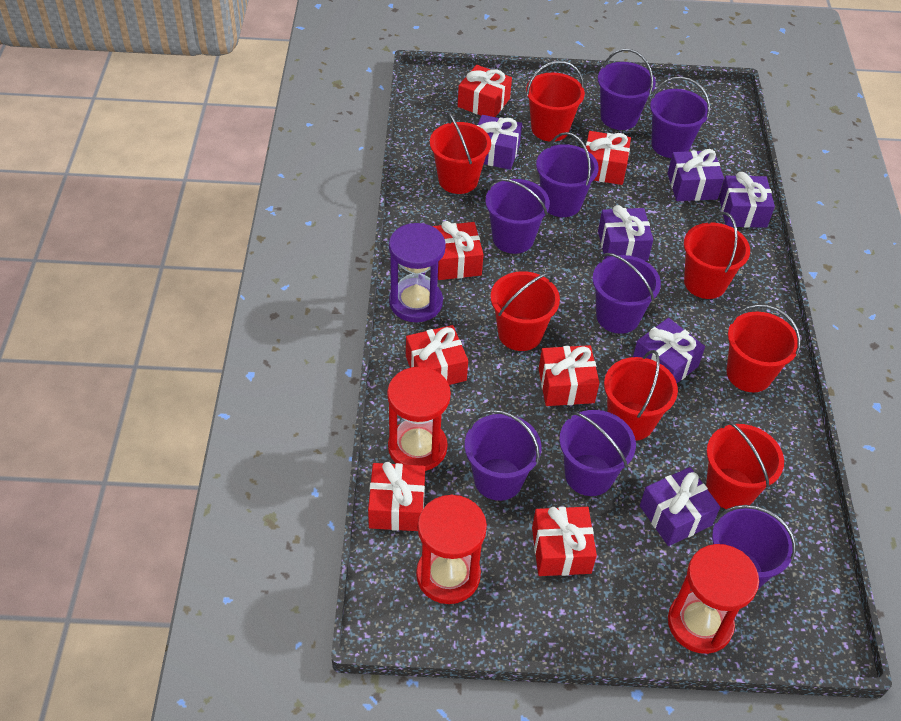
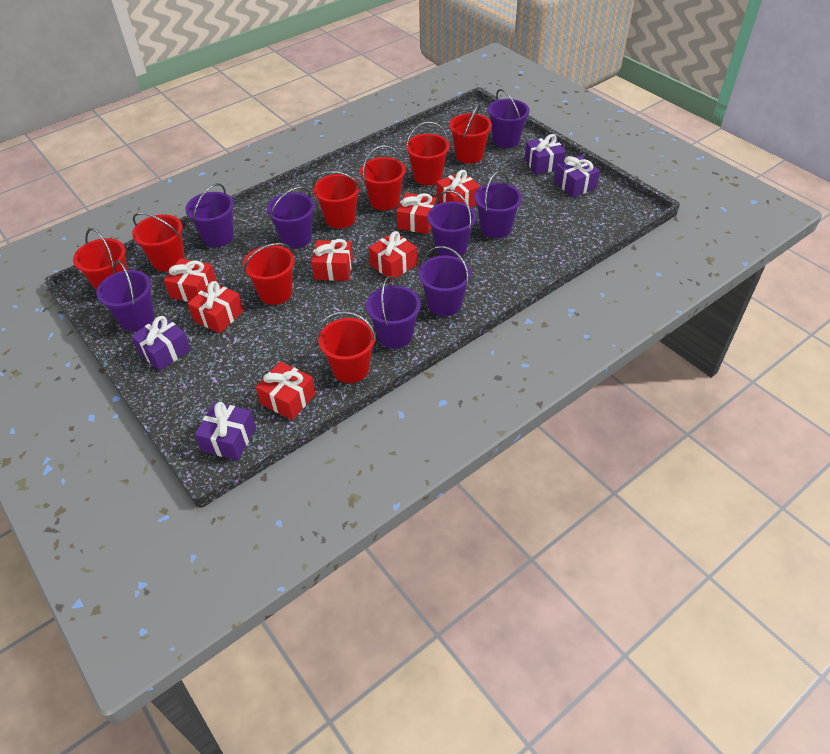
purple gift: 6 -> 4
purple hourglass: 1 -> 0
red bucket: 7 -> 8
red hourglass: 3 -> 0

